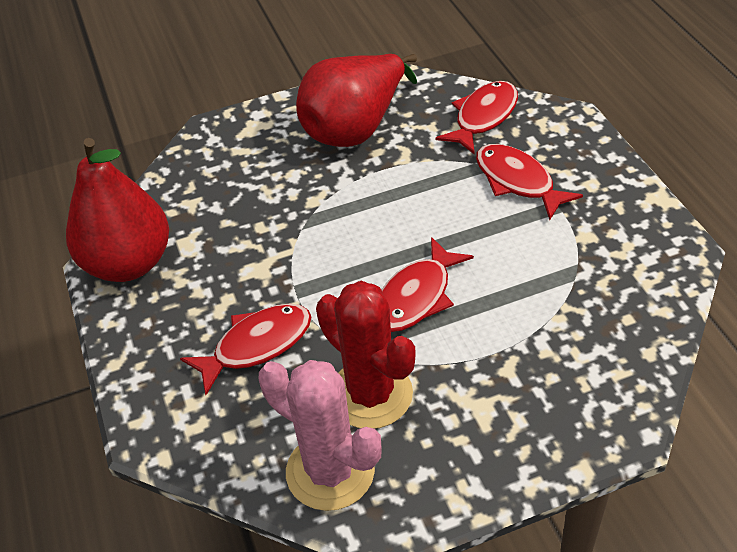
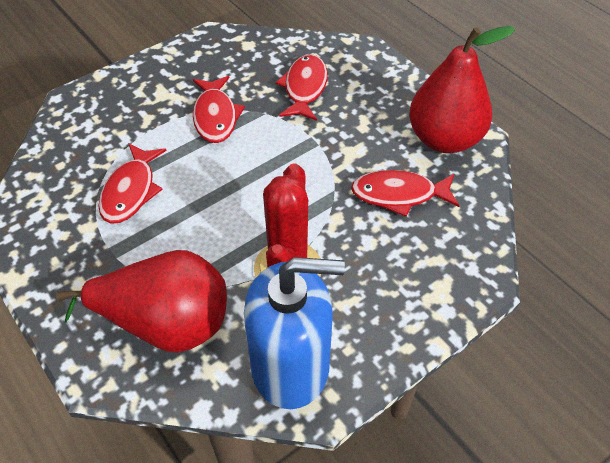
blue soap dispenser: 0 -> 1
pink cactus: 1 -> 0

